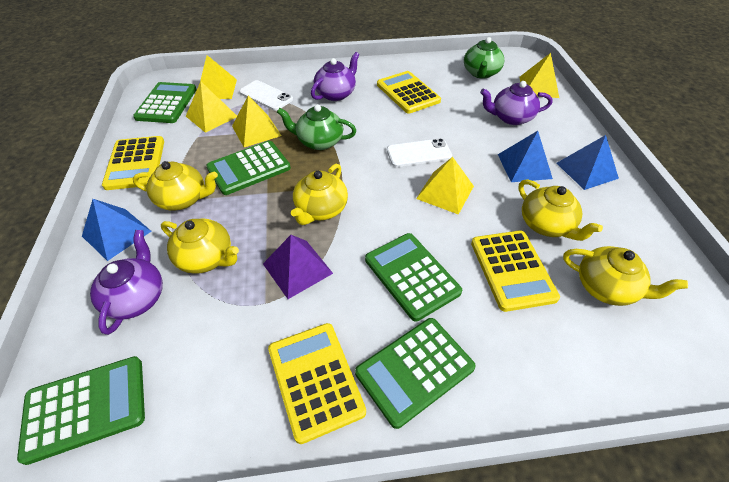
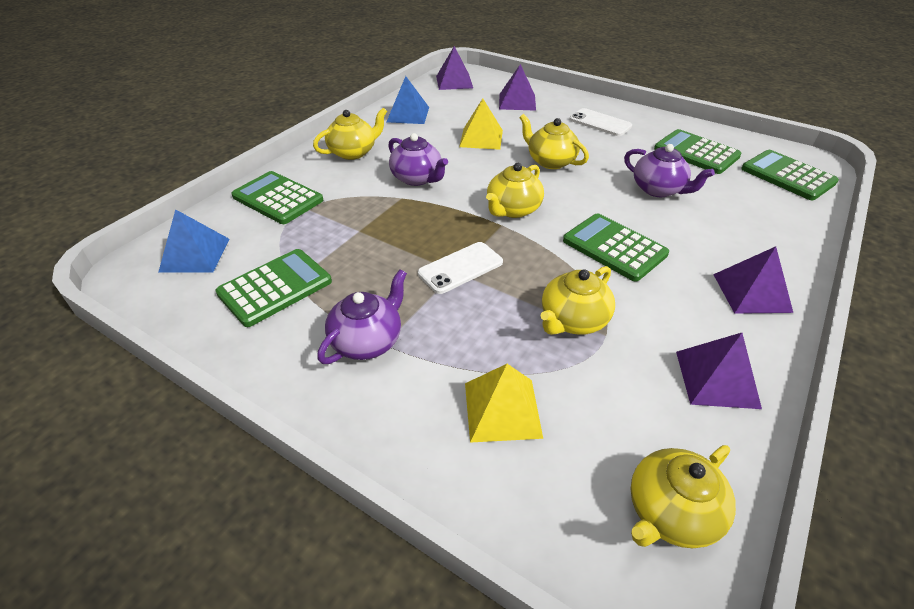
blue pyramid: 3 -> 2
green teapot: 2 -> 0
purple pyramid: 1 -> 4
yellow calculator: 4 -> 0
yellow pyramid: 5 -> 2

